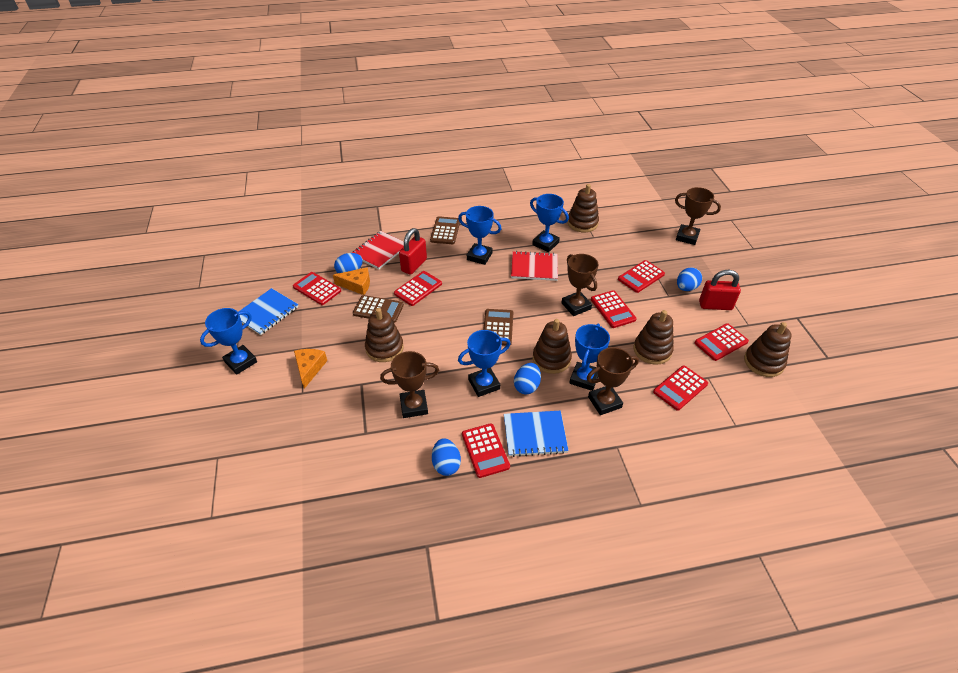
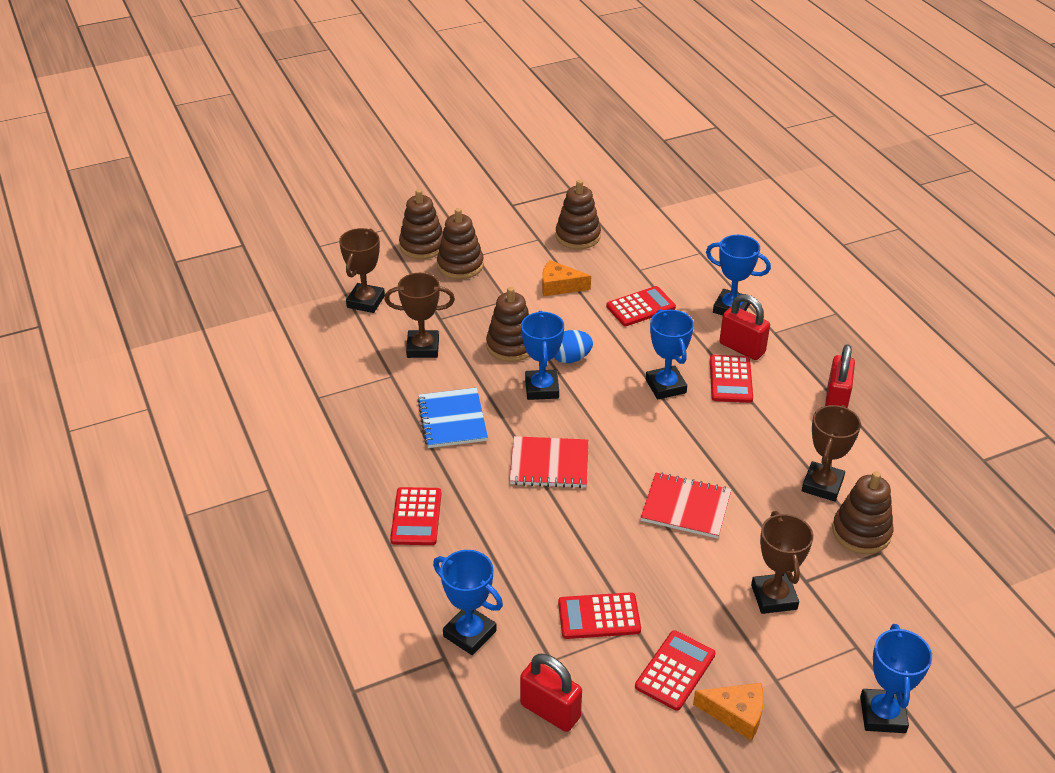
blue egg: 4 -> 1
blue notebook: 2 -> 1
brown calculator: 3 -> 0
red calculator: 7 -> 5
red padlock: 2 -> 3

